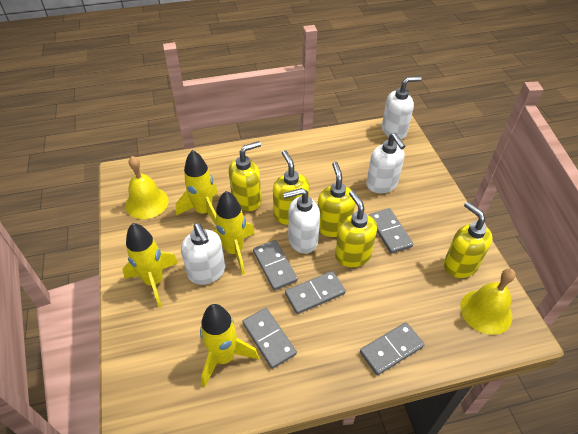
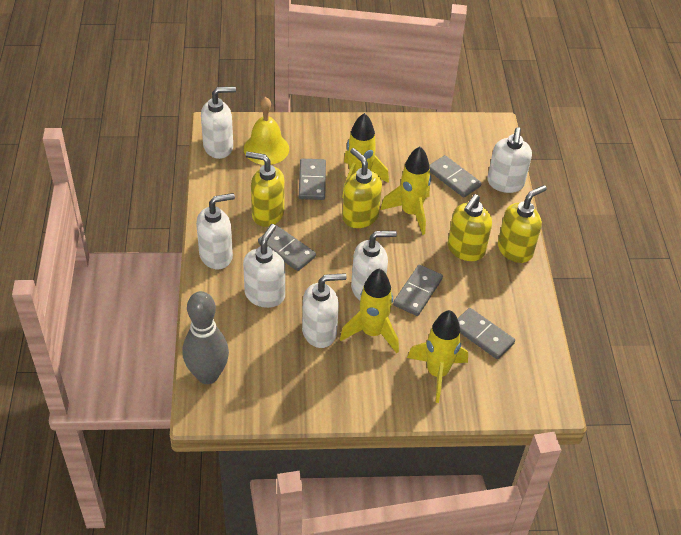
grey bowling pin: 0 -> 1
white soap dispenser: 4 -> 6
yellow bell: 2 -> 1
yellow soap dispenser: 5 -> 4

